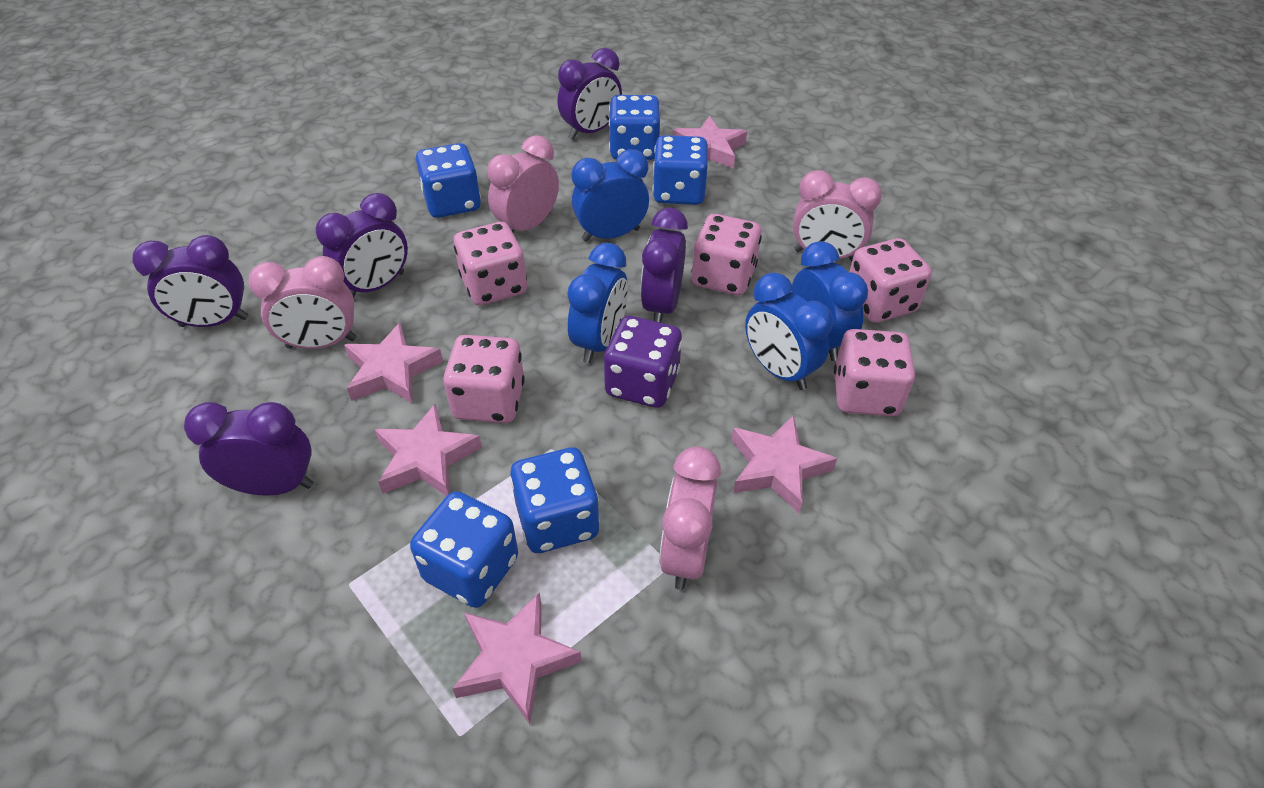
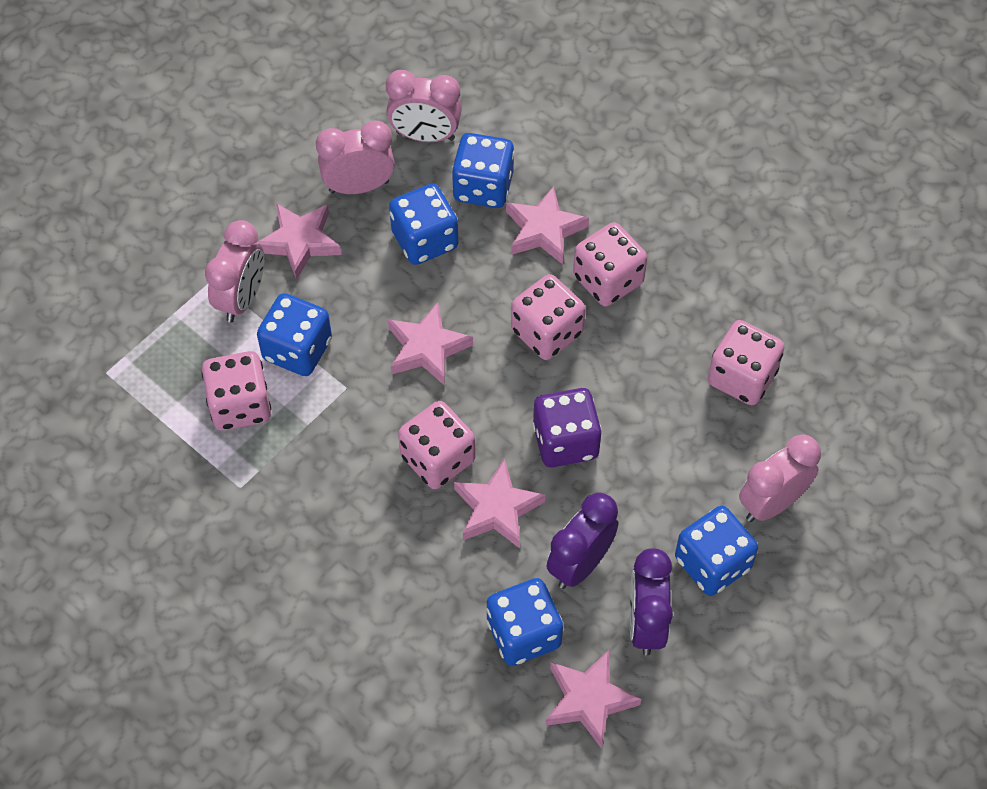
blue clock: 4 -> 0
purple clock: 5 -> 2

